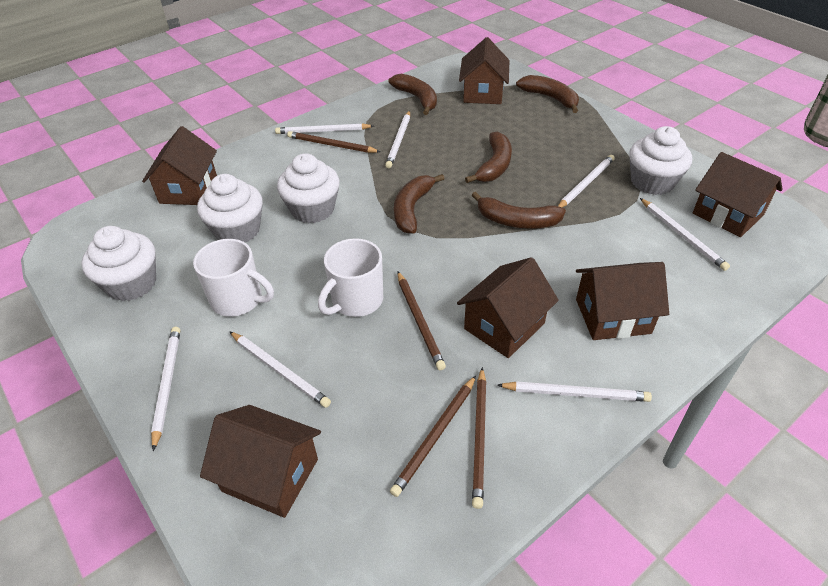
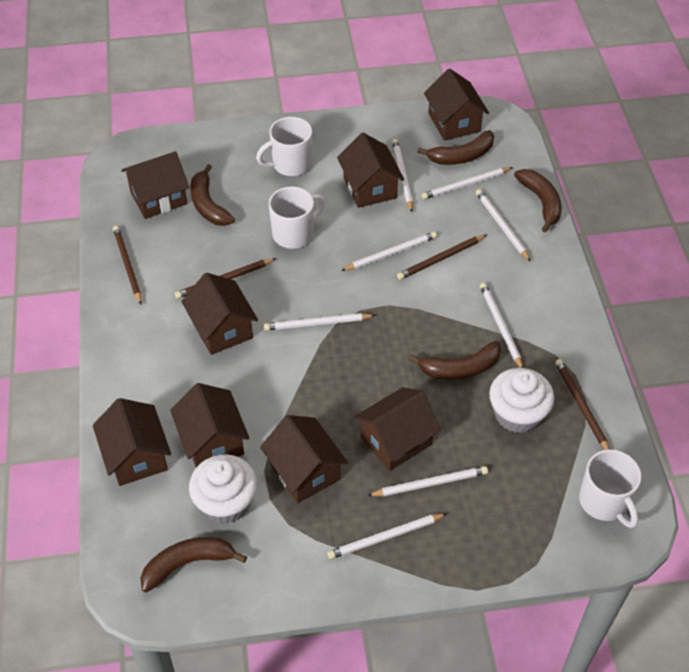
brown house: 6 -> 8
white cupcake: 4 -> 2
white mug: 2 -> 3
white pencil: 7 -> 8

